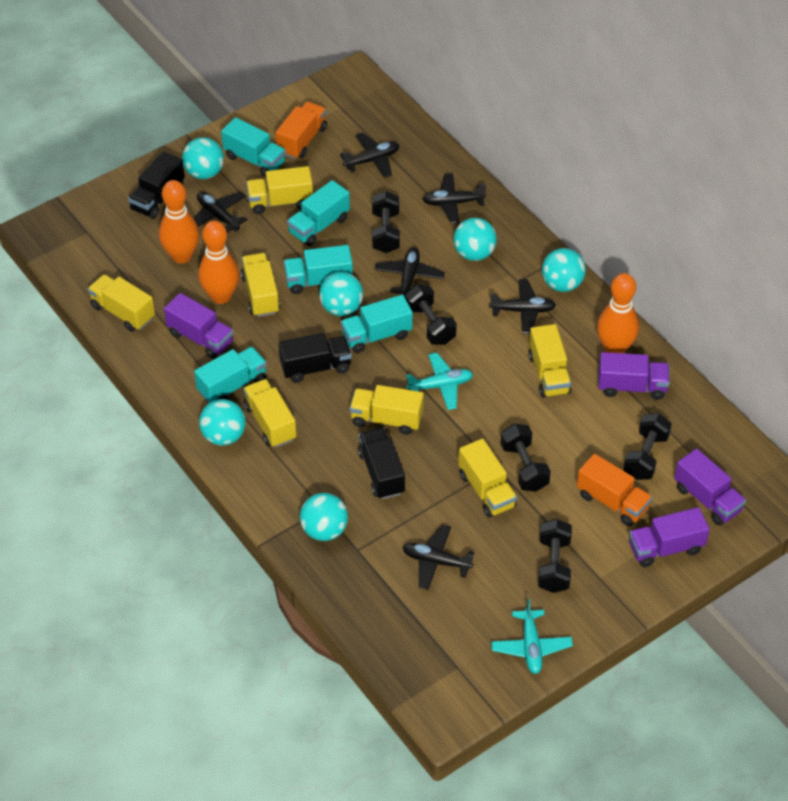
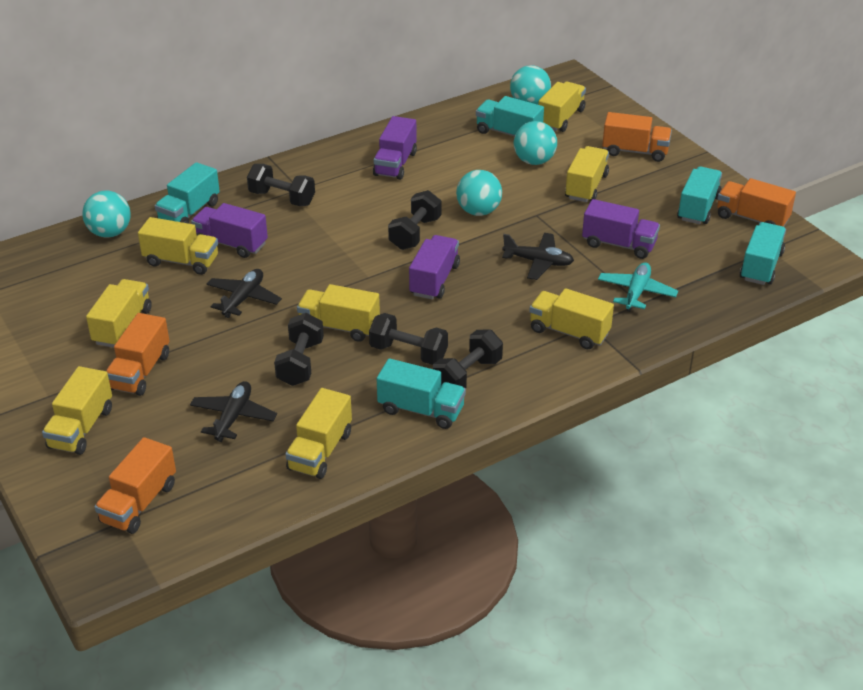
black plane: 6 -> 3
black truck: 3 -> 0
orange bowling pin: 3 -> 0
orange truck: 2 -> 4
turquoise ball: 6 -> 4
turquoise plane: 2 -> 1
yellow truck: 7 -> 8

